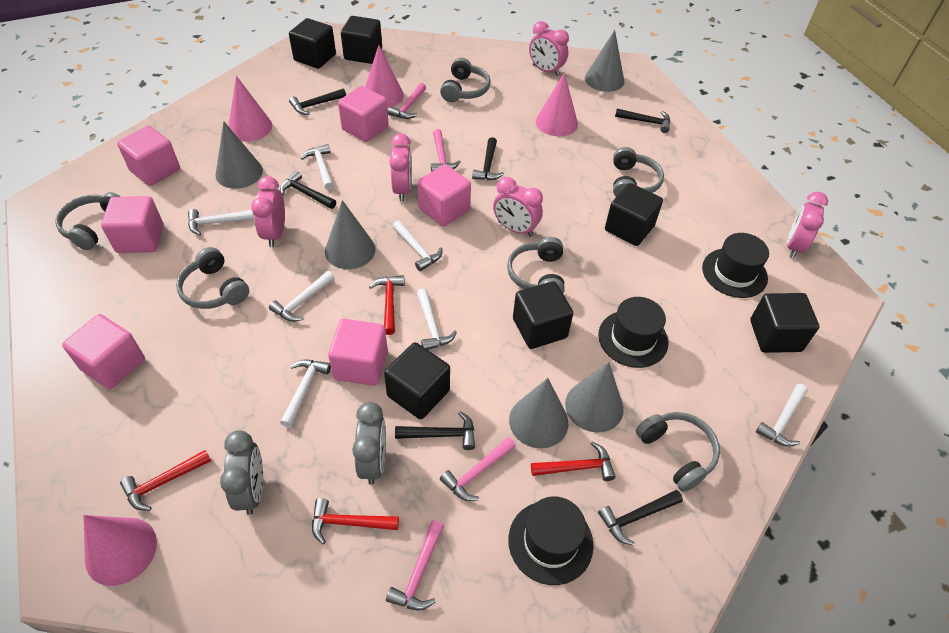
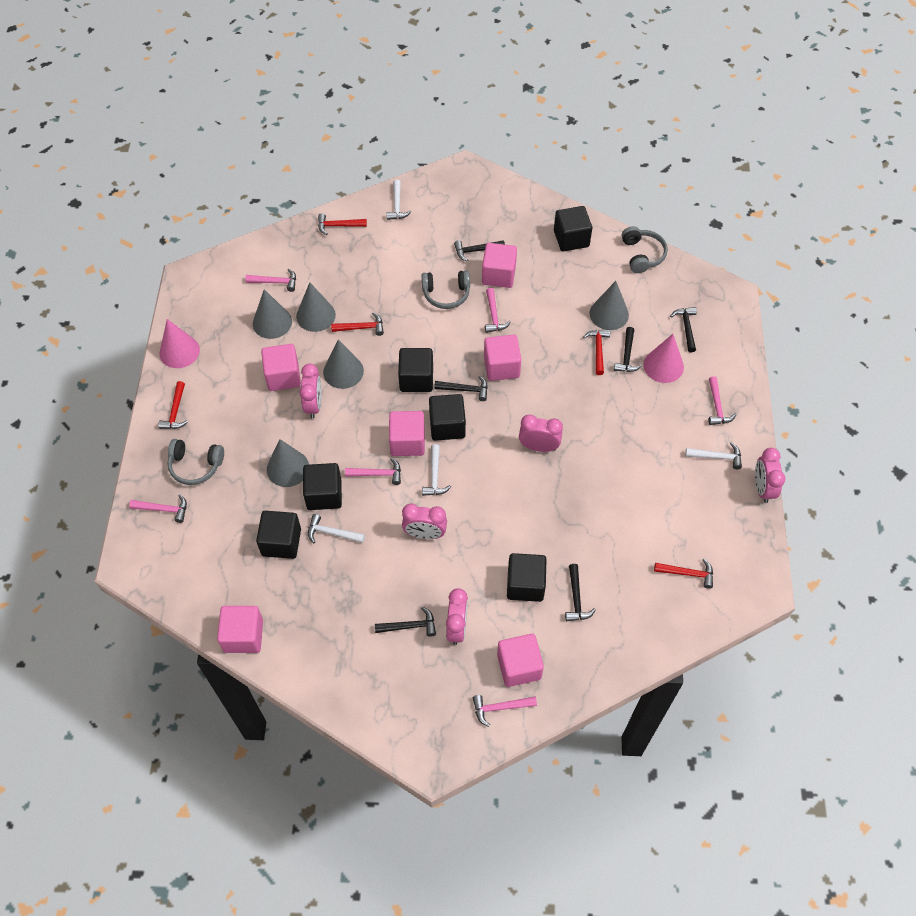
black hat: 3 -> 0
grey clock: 2 -> 0
grey headphones: 6 -> 3
pink cone: 4 -> 2
pink hammer: 4 -> 6
red hammer: 4 -> 5
white hammer: 7 -> 4

